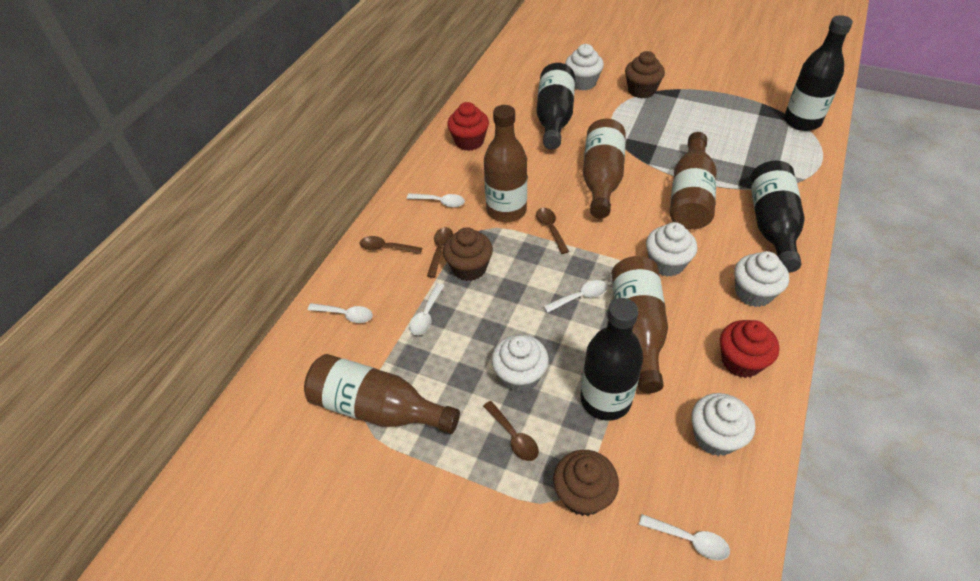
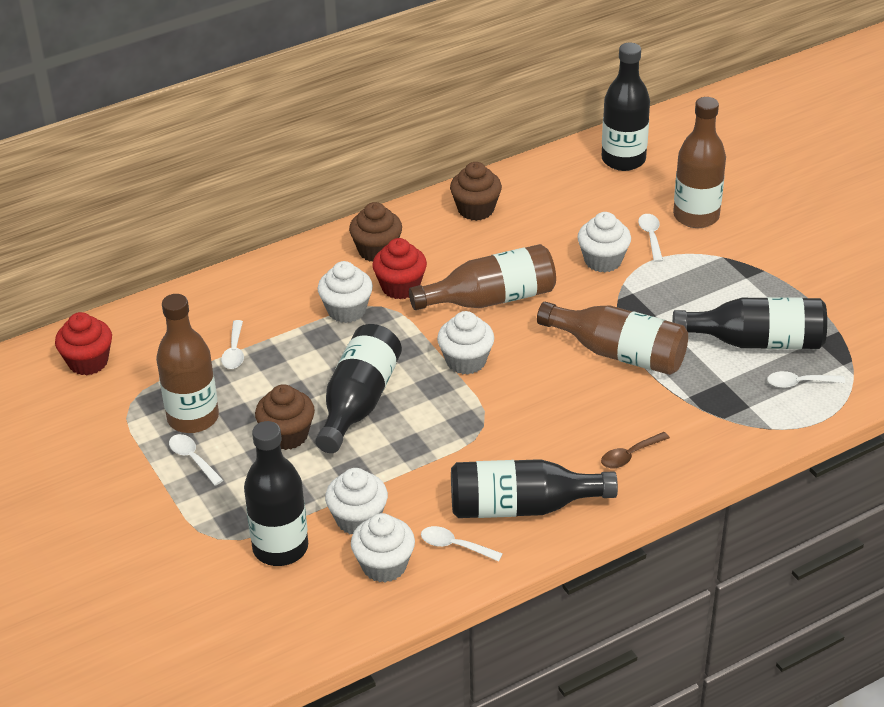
black bottle: 4 -> 5
brown bottle: 5 -> 4
brown spoon: 4 -> 1

